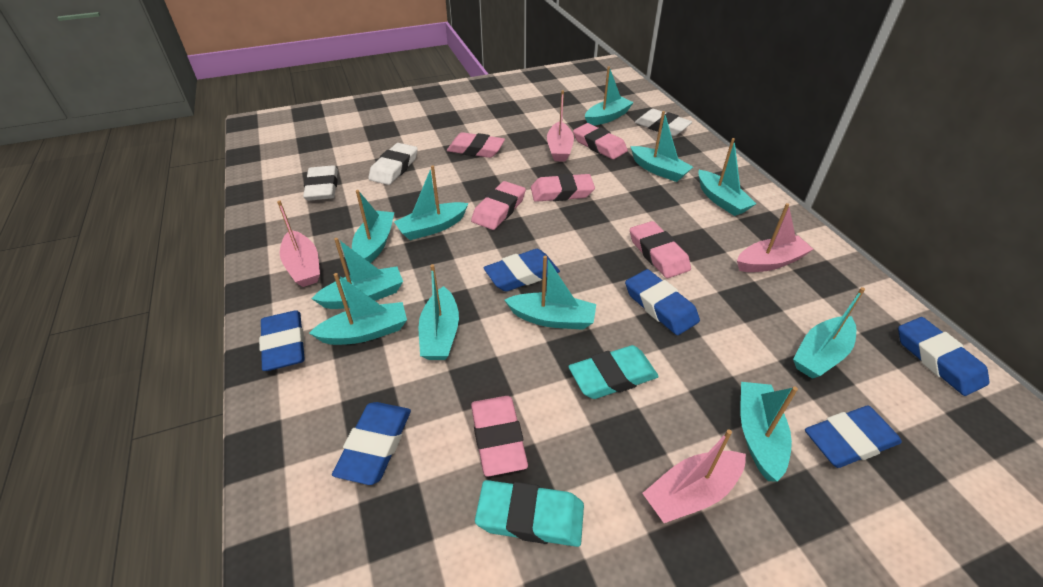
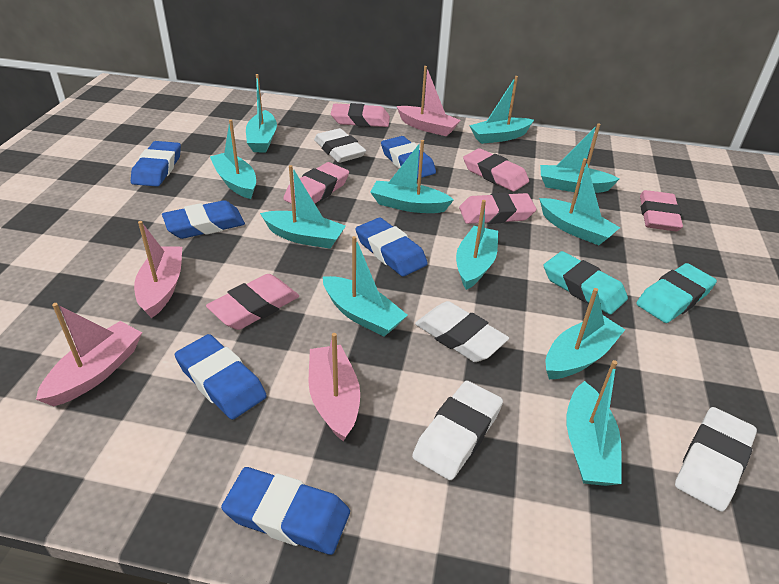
white eraser: 3 -> 4

